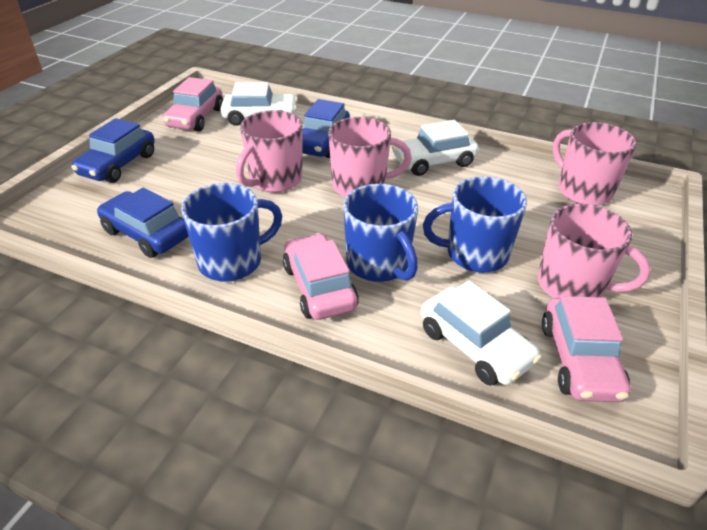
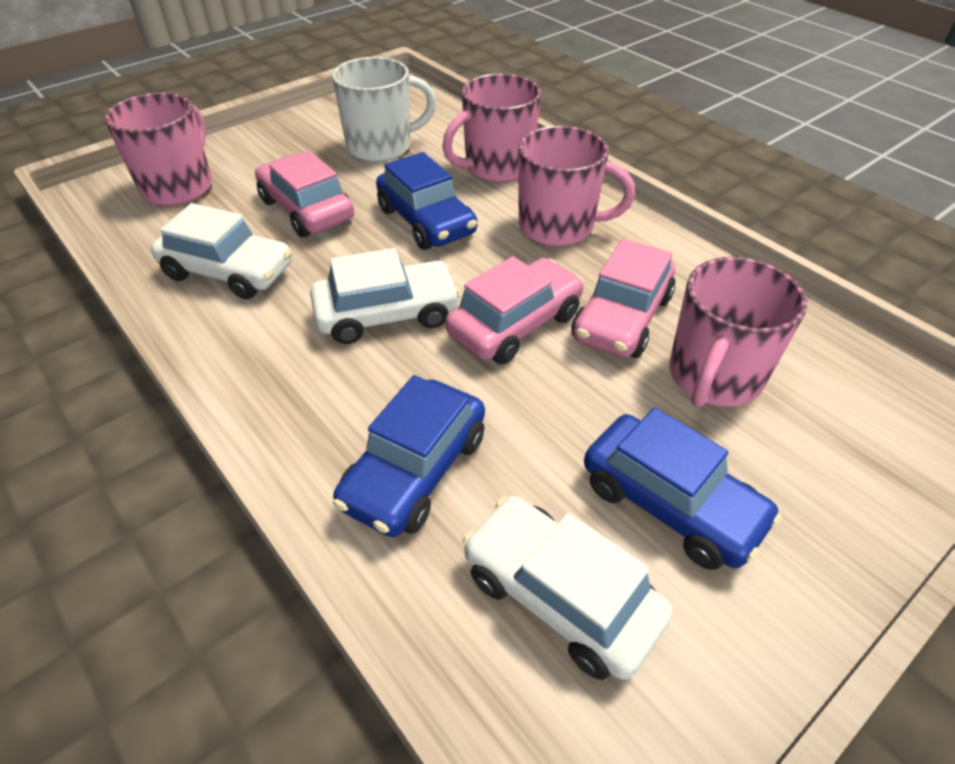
blue mug: 3 -> 0
white mug: 0 -> 1

